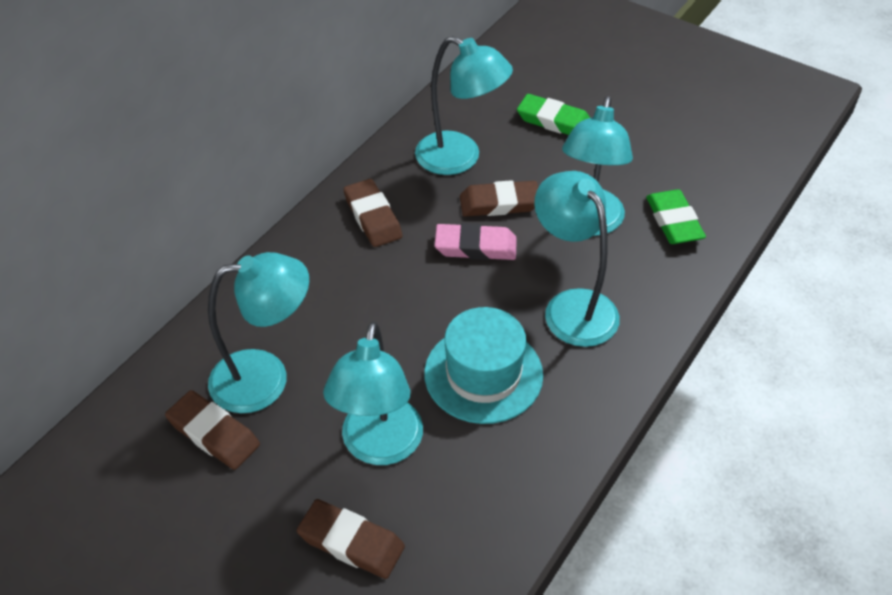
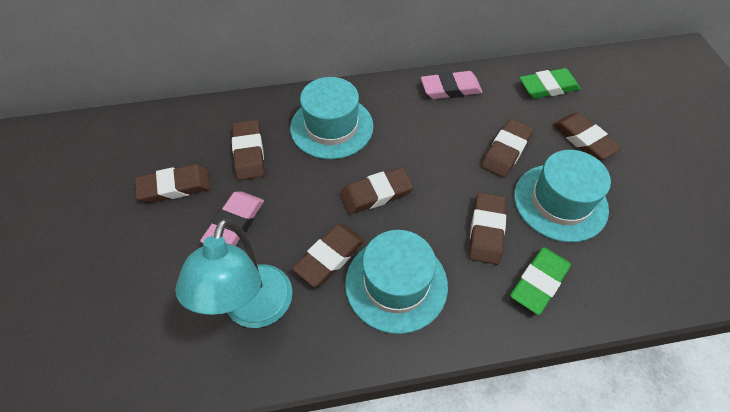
brown eraser: 4 -> 7
pink eraser: 1 -> 2
turquoise hat: 1 -> 3
turquoise lamp: 5 -> 1

